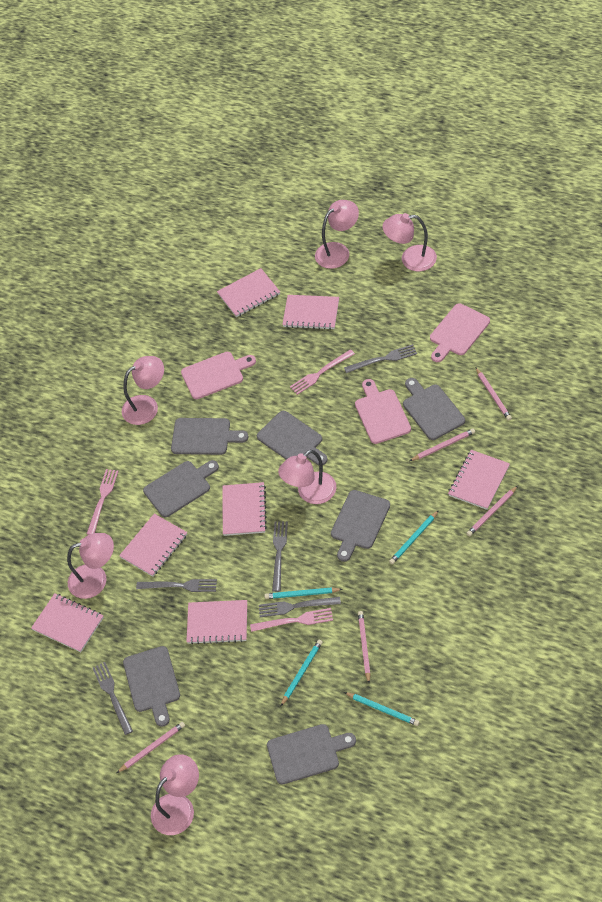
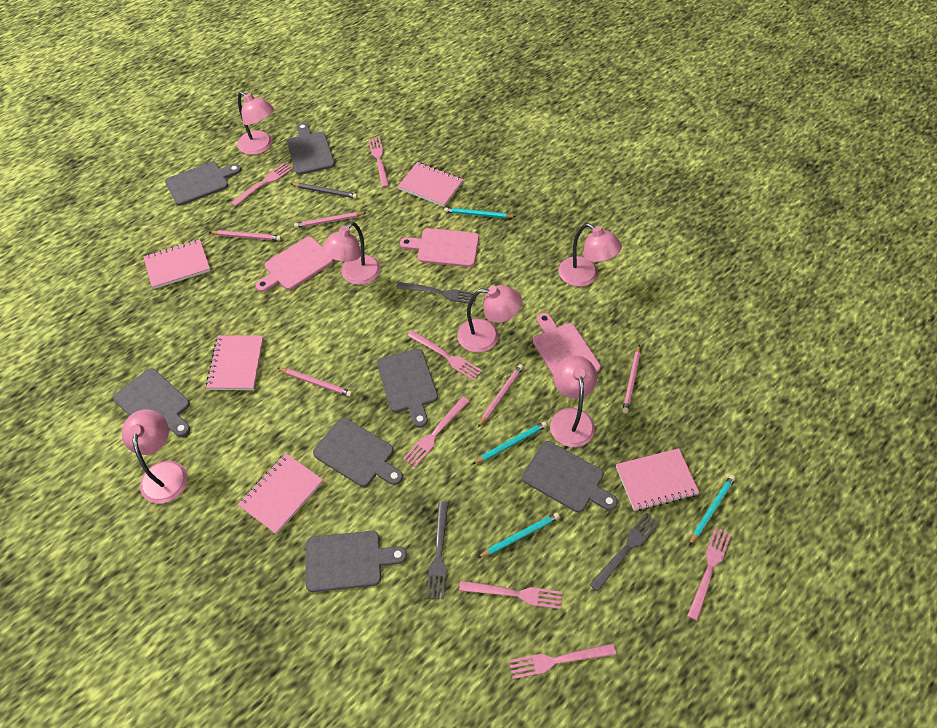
grey fork: 5 -> 3
grey pencil: 0 -> 1
pink fork: 3 -> 7
pink notebook: 7 -> 5

